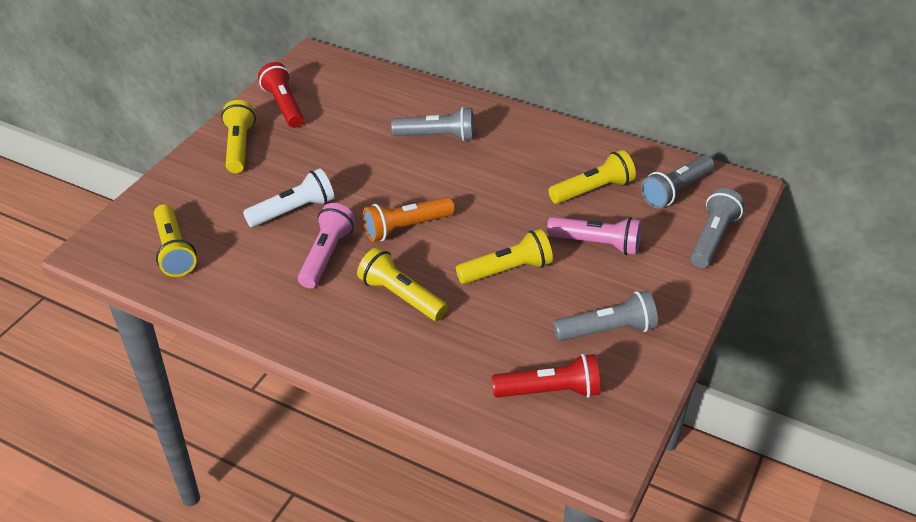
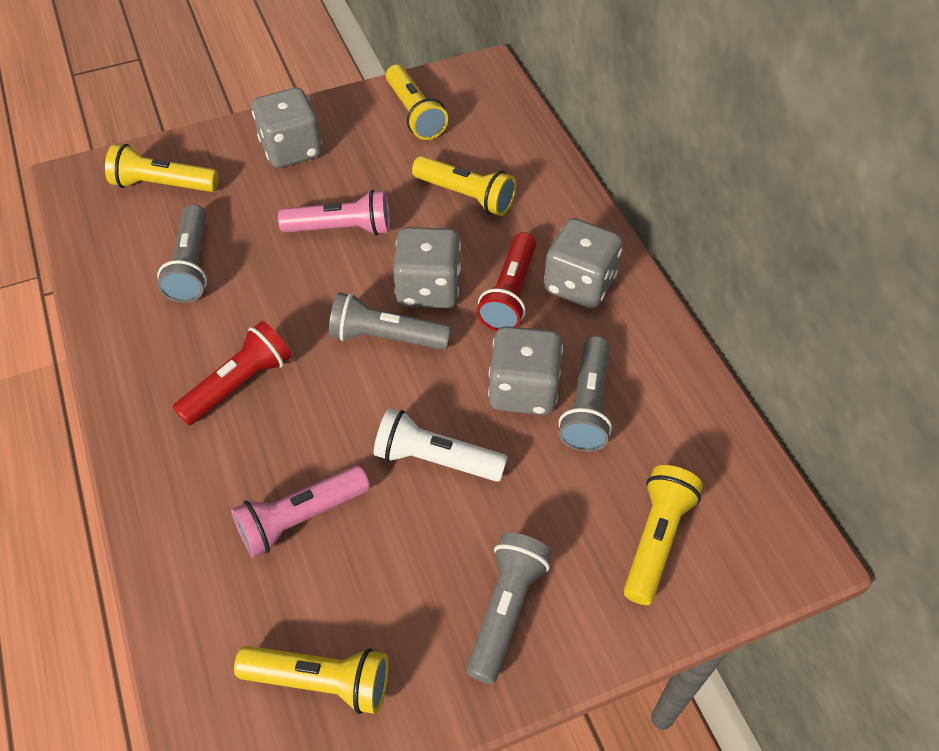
grey dice: 0 -> 4
orange flashlight: 1 -> 0

